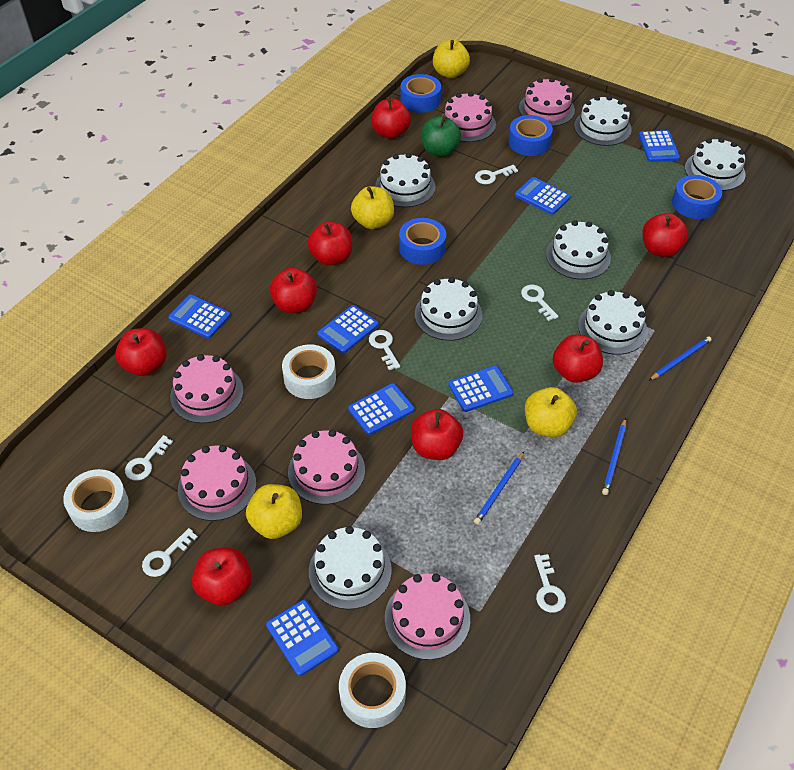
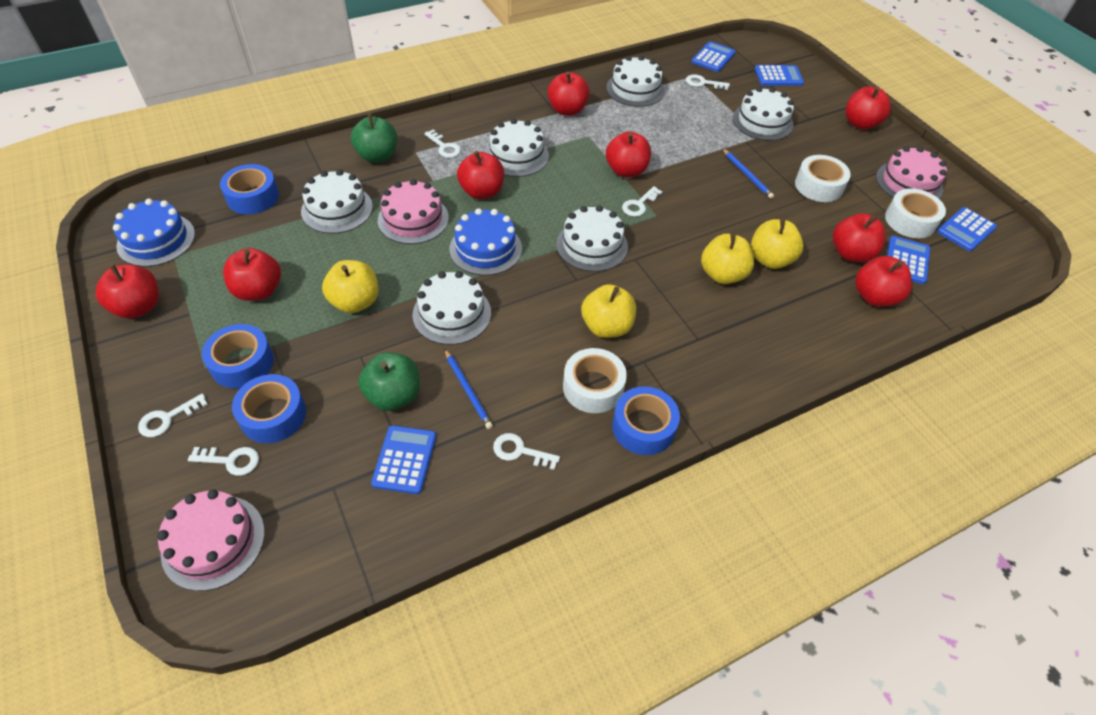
blue cake: 0 -> 2
blue calculator: 7 -> 5
blue pencil: 3 -> 2
green apple: 1 -> 2
pink cake: 6 -> 3
white cake: 7 -> 6

